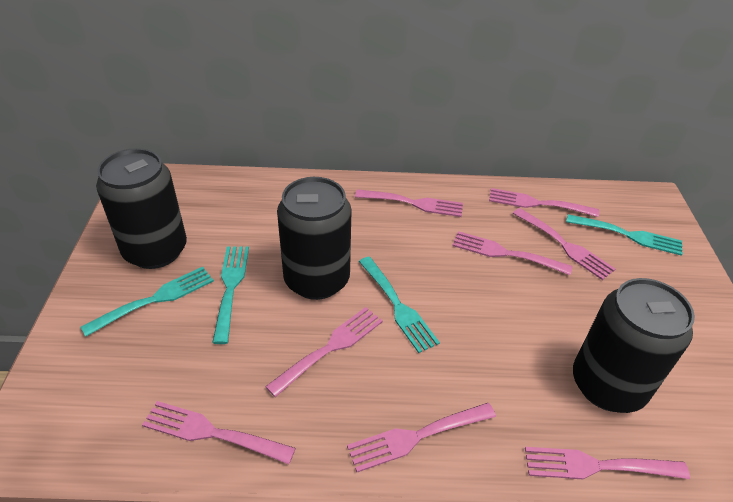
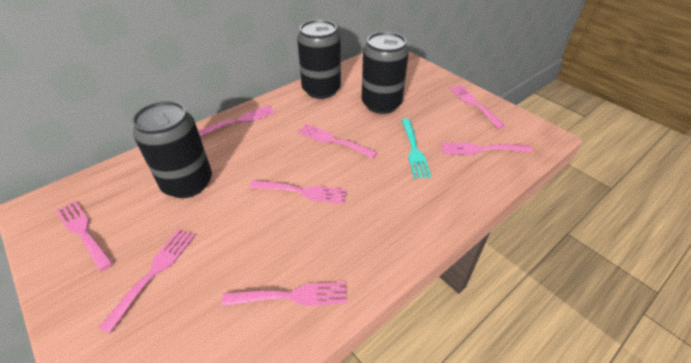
turquoise fork: 4 -> 1

